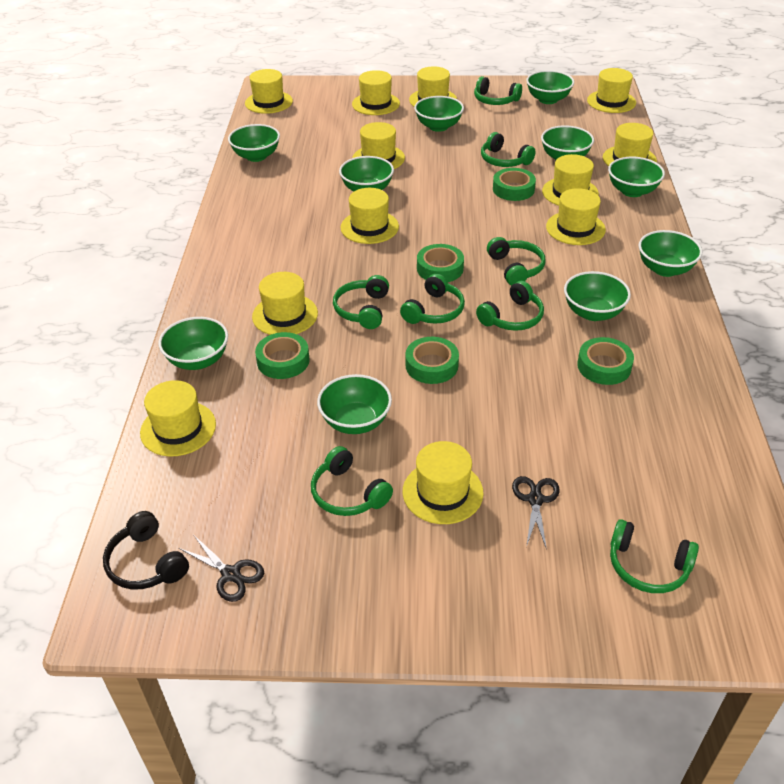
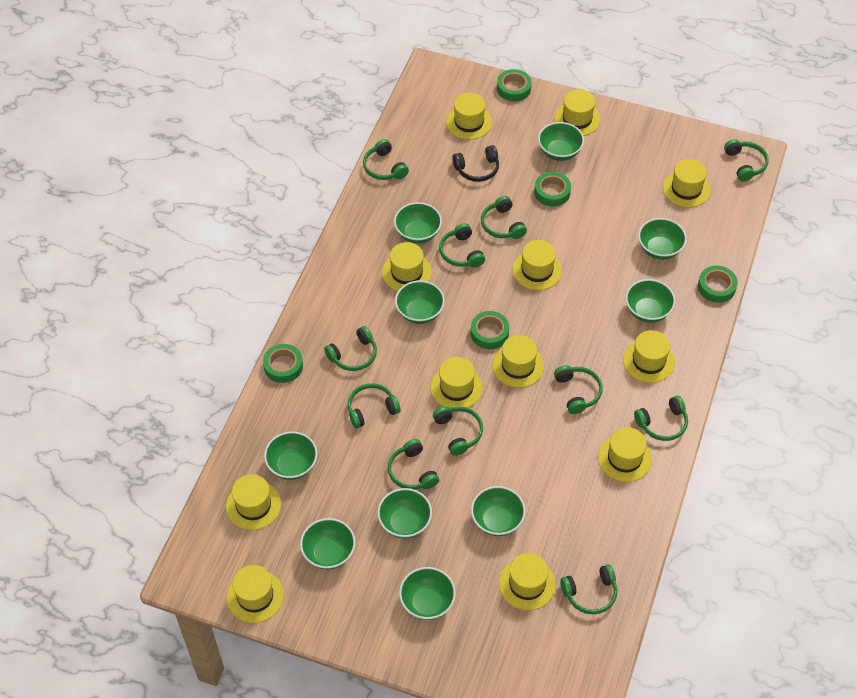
black scissors: 2 -> 0
green headphones: 8 -> 11

